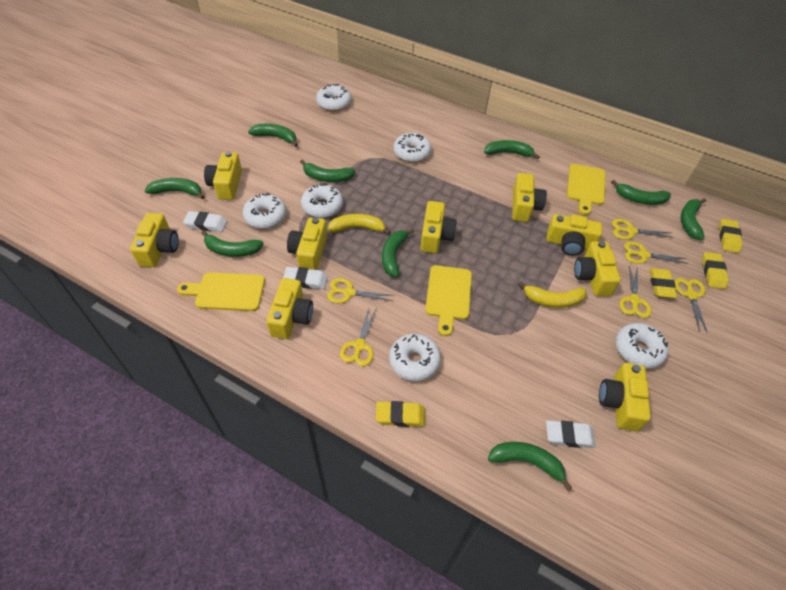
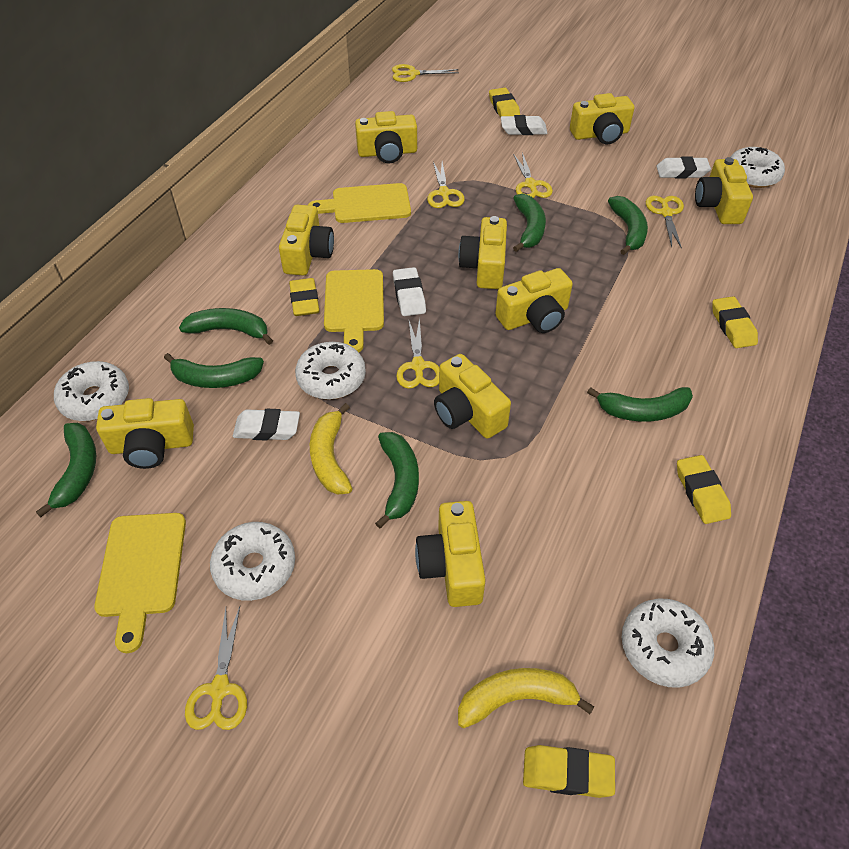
green banana: 9 -> 7
white donut: 6 -> 5
white eraser: 3 -> 4
yellow eraser: 4 -> 5

